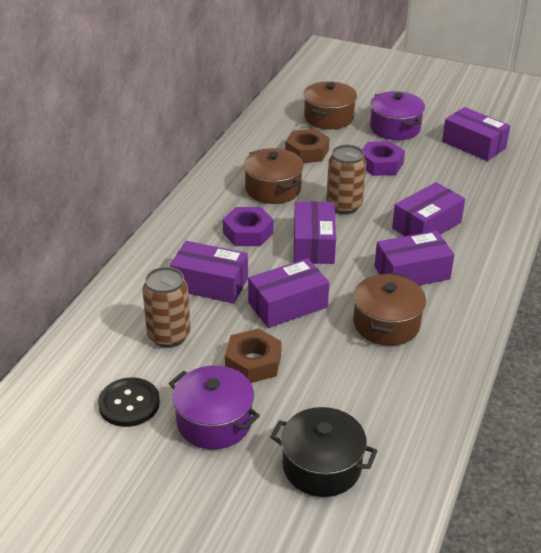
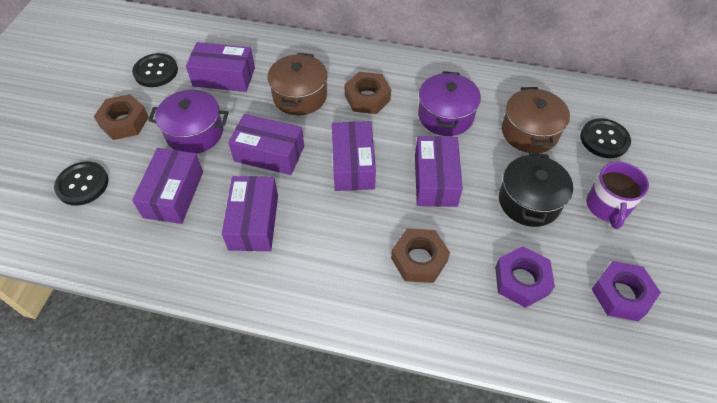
black button: 1 -> 3
brown can: 2 -> 0
brown nut: 2 -> 3
brown pot: 3 -> 2
purple mug: 0 -> 1

